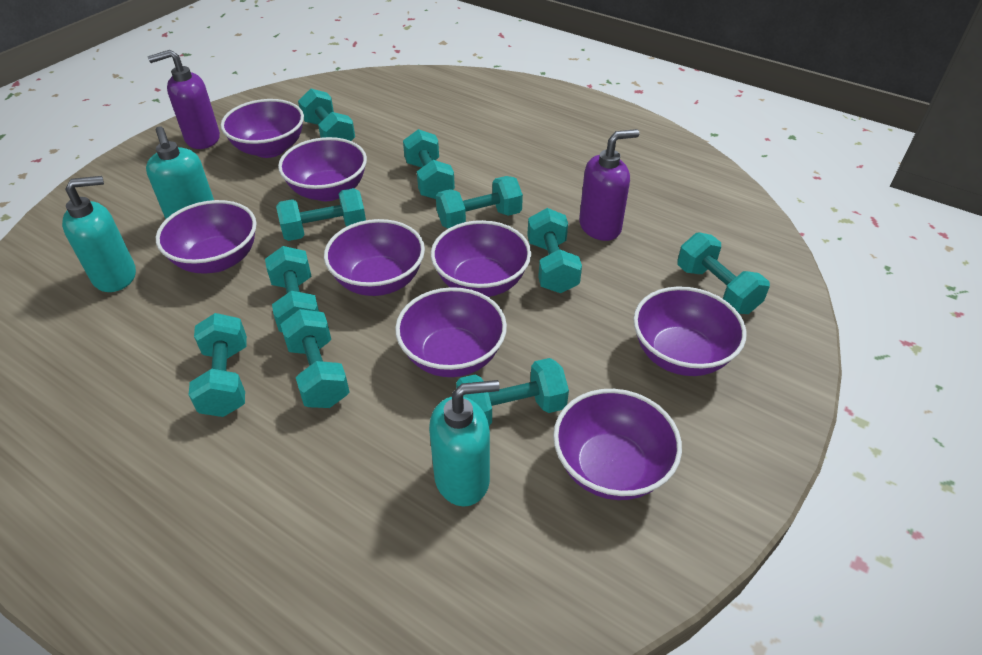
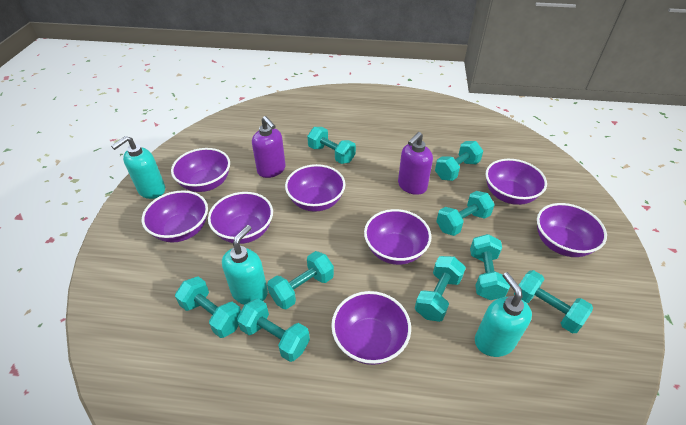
turquoise dumbbell: 10 -> 9

